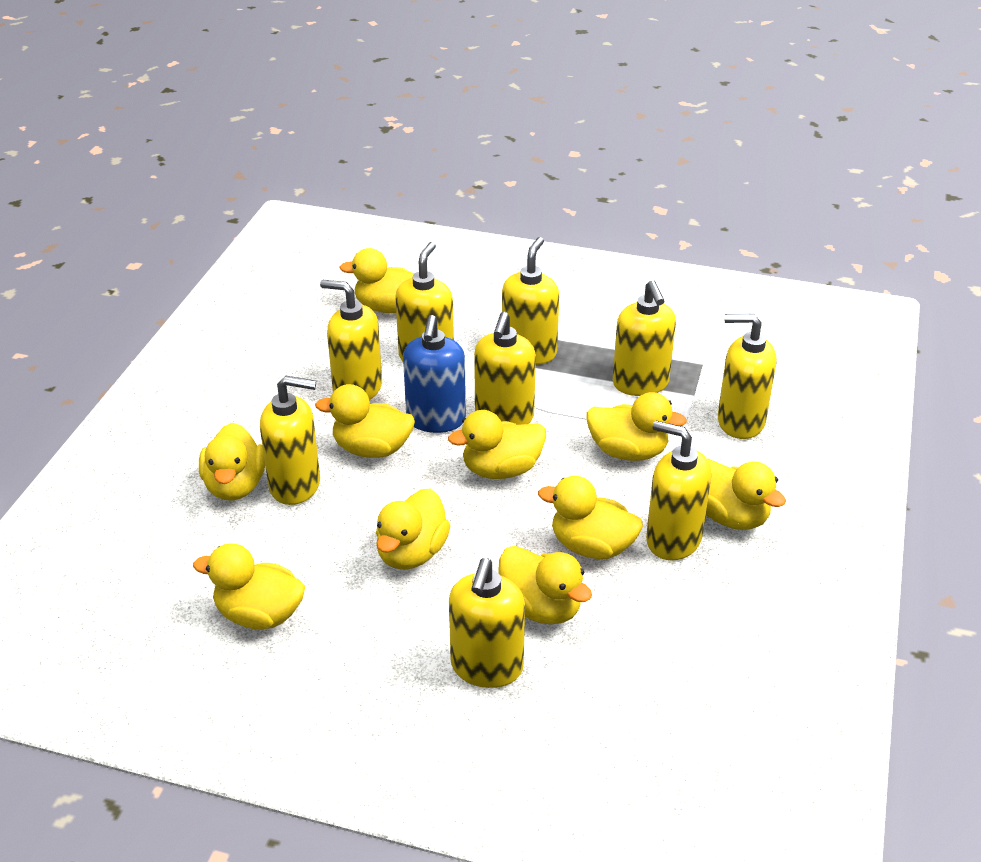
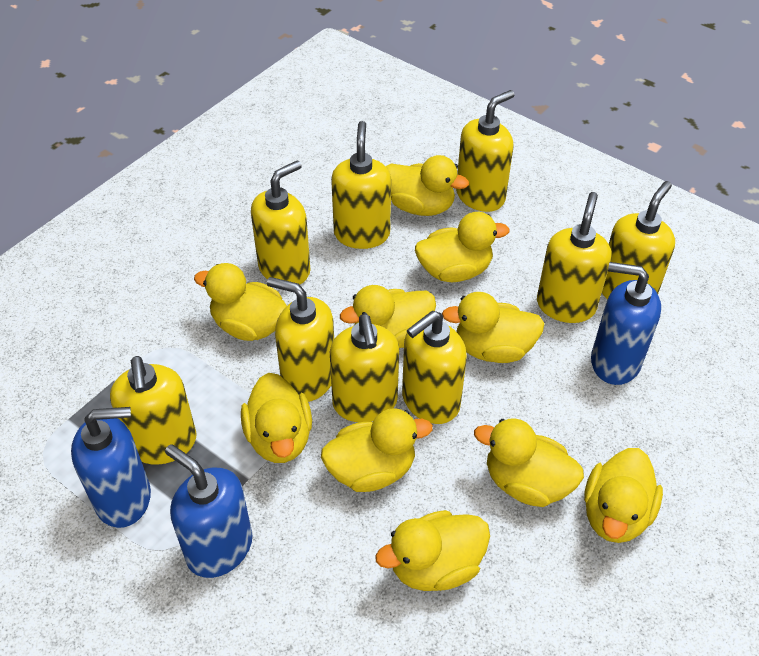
blue soap dispenser: 1 -> 3

